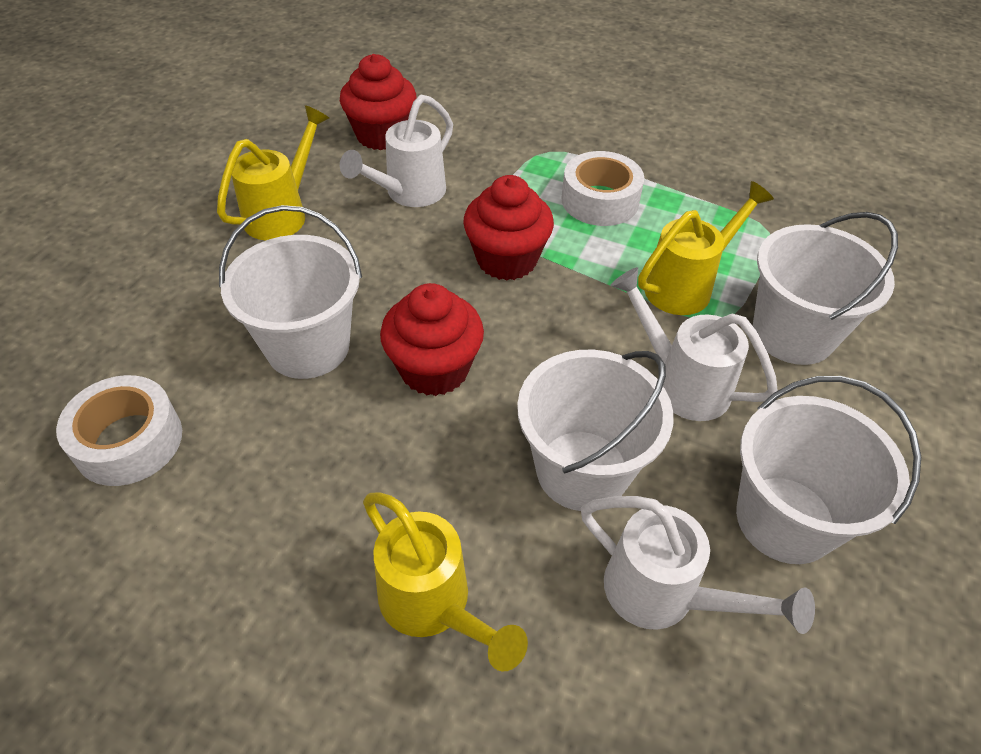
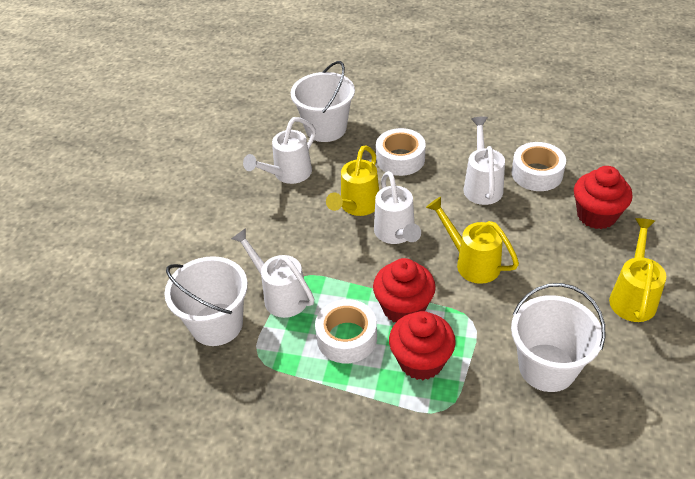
white bucket: 4 -> 3
white tape: 2 -> 3
white watering can: 3 -> 4

